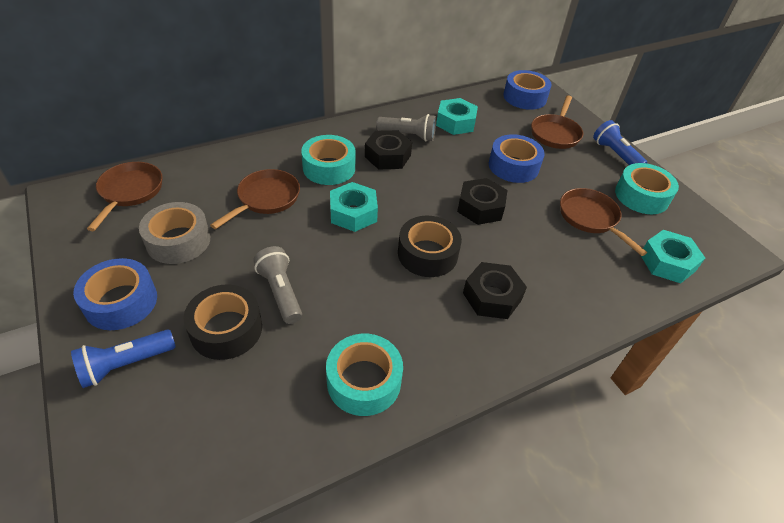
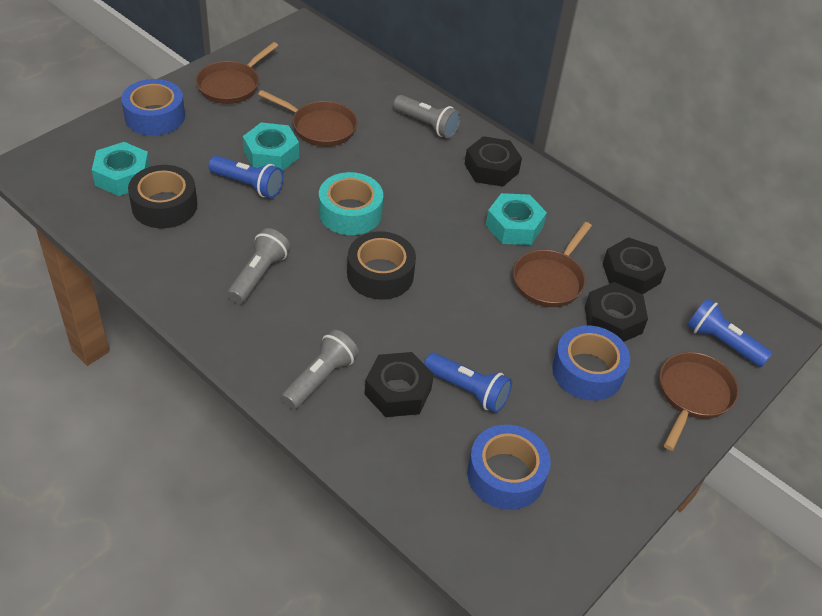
black nut: 3 -> 4
blue flashlight: 2 -> 3
grey flashlight: 2 -> 3
grey tape: 1 -> 0
turquoise tape: 3 -> 1

